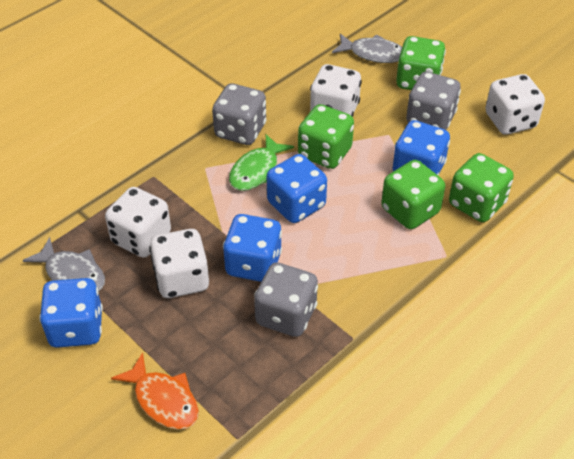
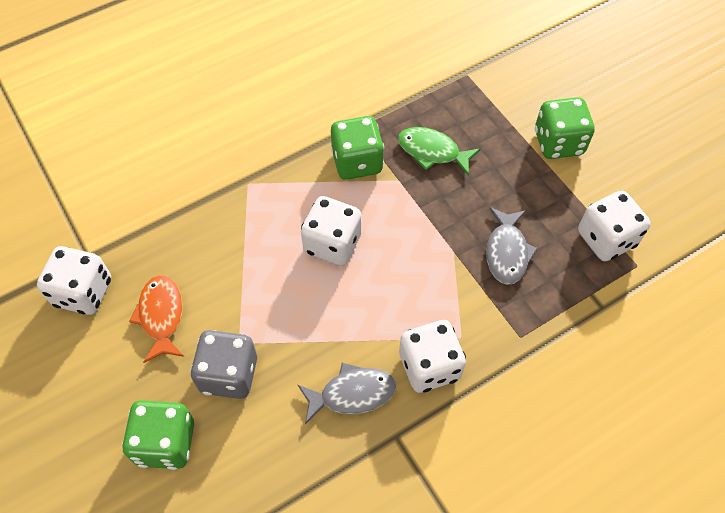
blue dice: 4 -> 0
green dice: 4 -> 3
grey dice: 3 -> 1

